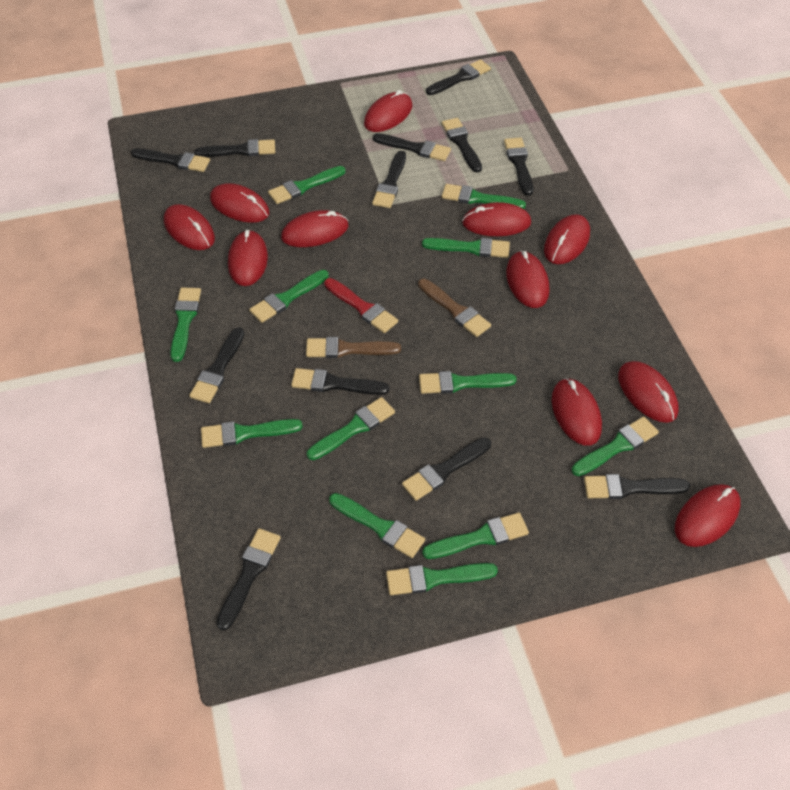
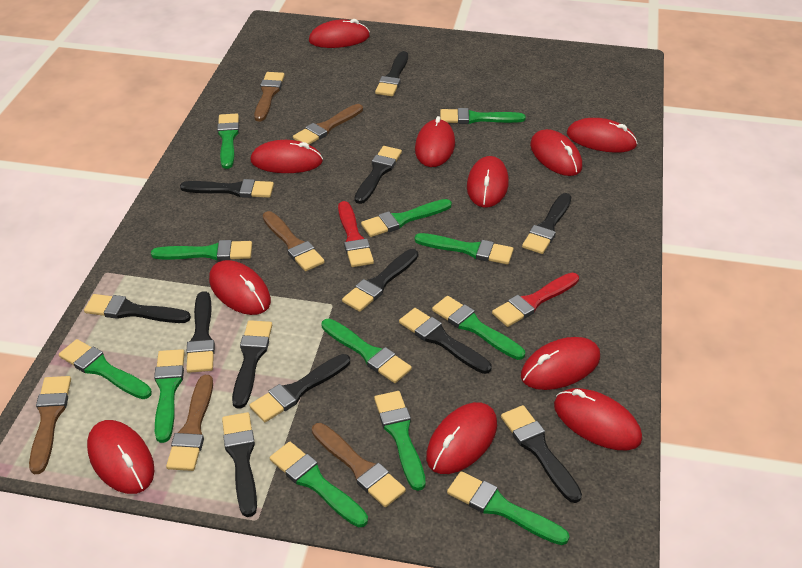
brown brush: 2 -> 6
red brush: 1 -> 2

